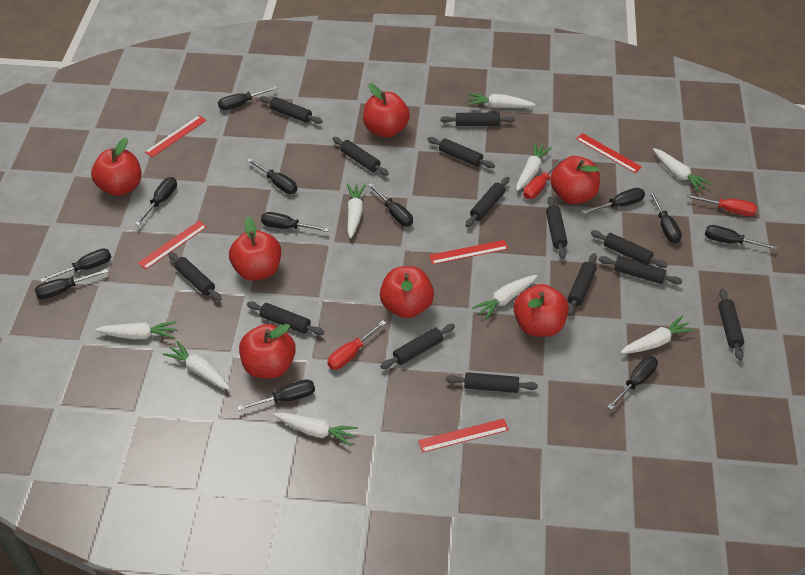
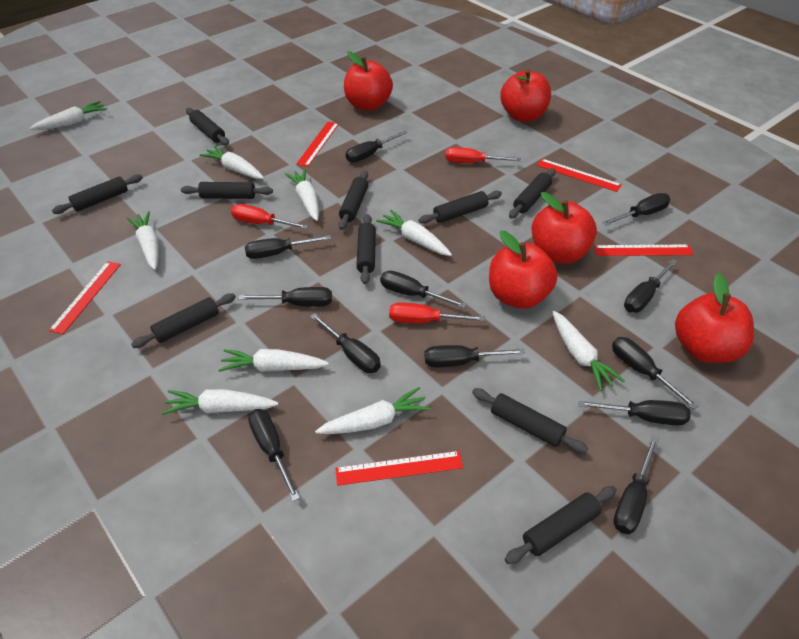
black rolling pin: 14 -> 10
red apple: 7 -> 5

